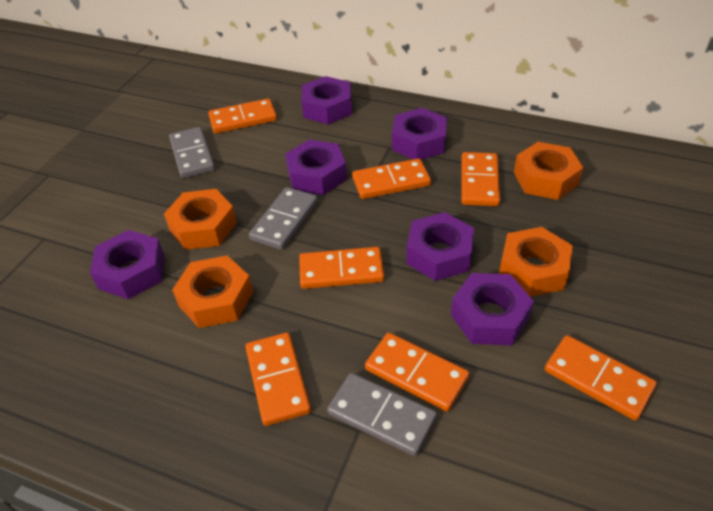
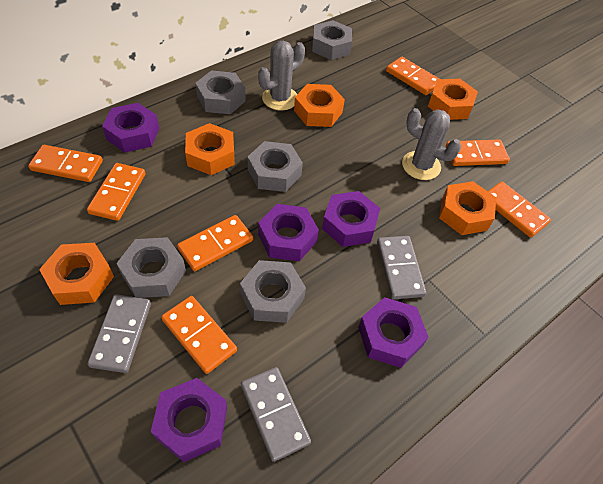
grey cactus: 0 -> 2
grey nut: 0 -> 5
orange nut: 4 -> 5
purple nut: 6 -> 5

